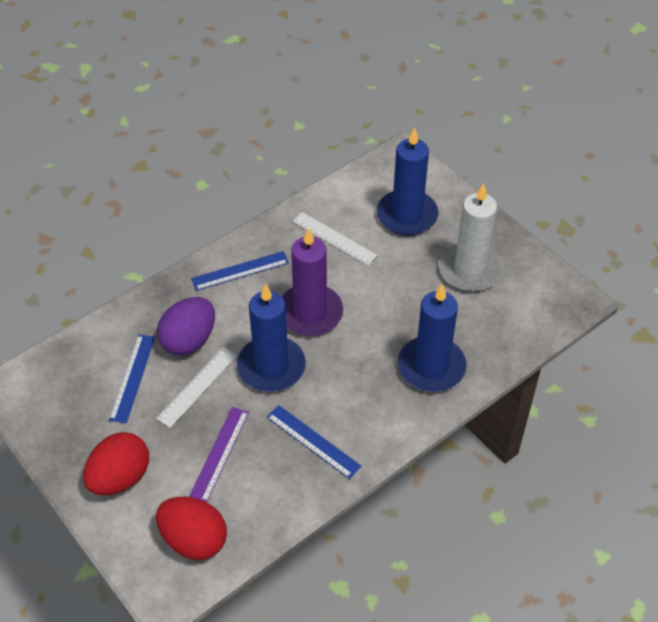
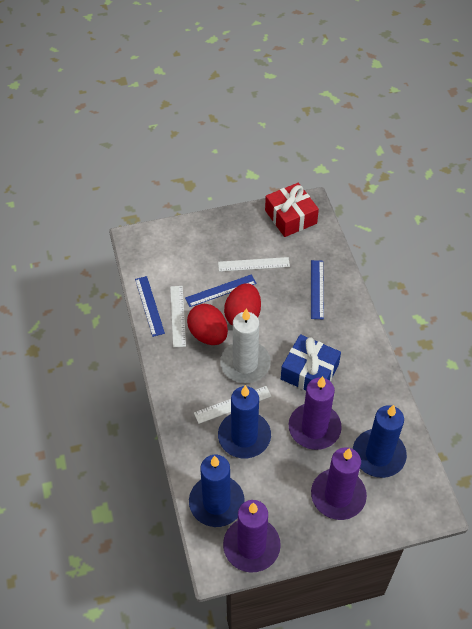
blue gift: 0 -> 1
purple candle: 1 -> 3
purple egg: 1 -> 0
purple ruler: 1 -> 0
red gift: 0 -> 1
white ruler: 2 -> 3

